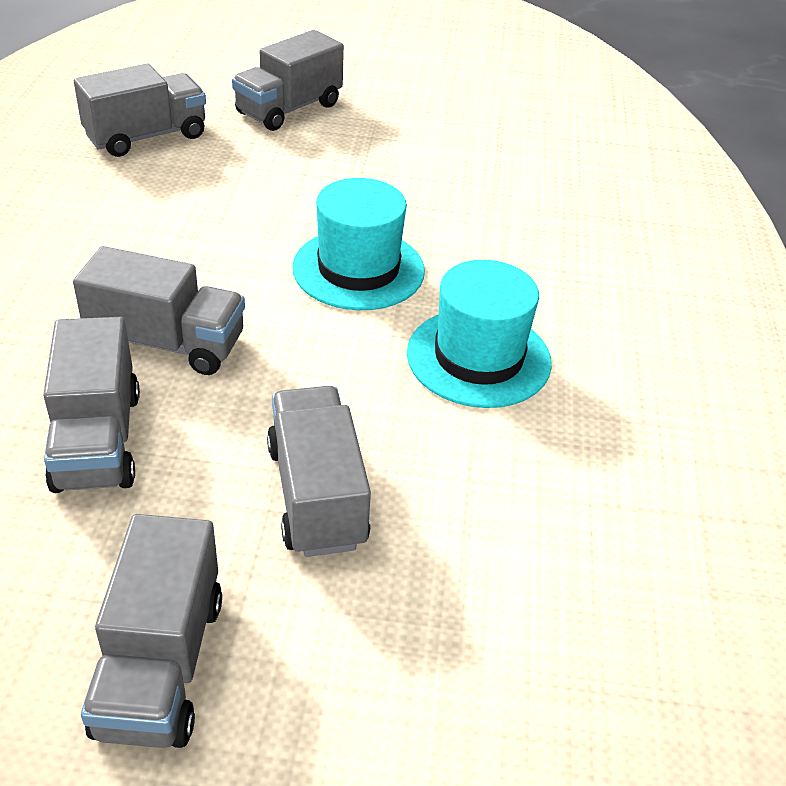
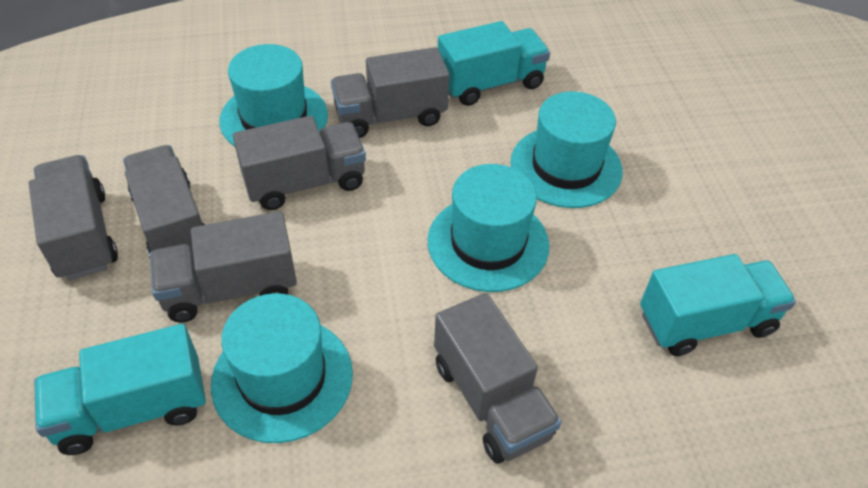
turquoise hat: 2 -> 4
turquoise truck: 0 -> 3

